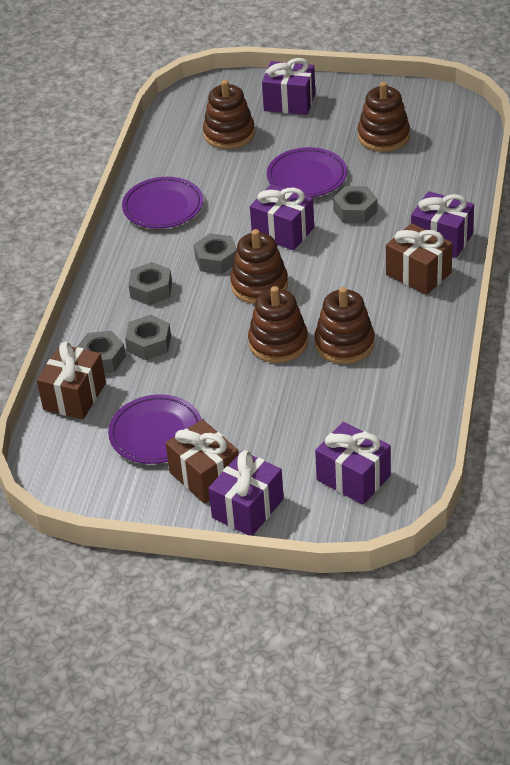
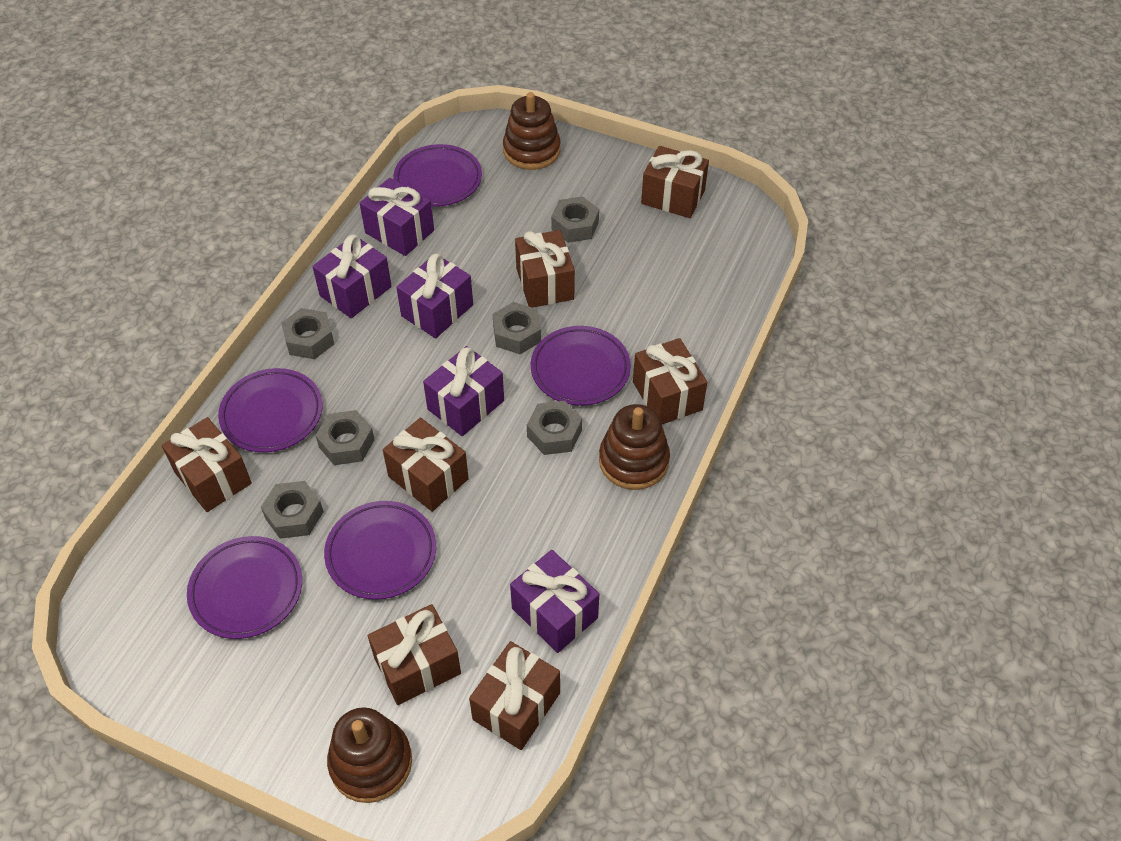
brown gift: 3 -> 7
brown stacking toy: 5 -> 3
grey nut: 5 -> 6
purple plate: 3 -> 5

